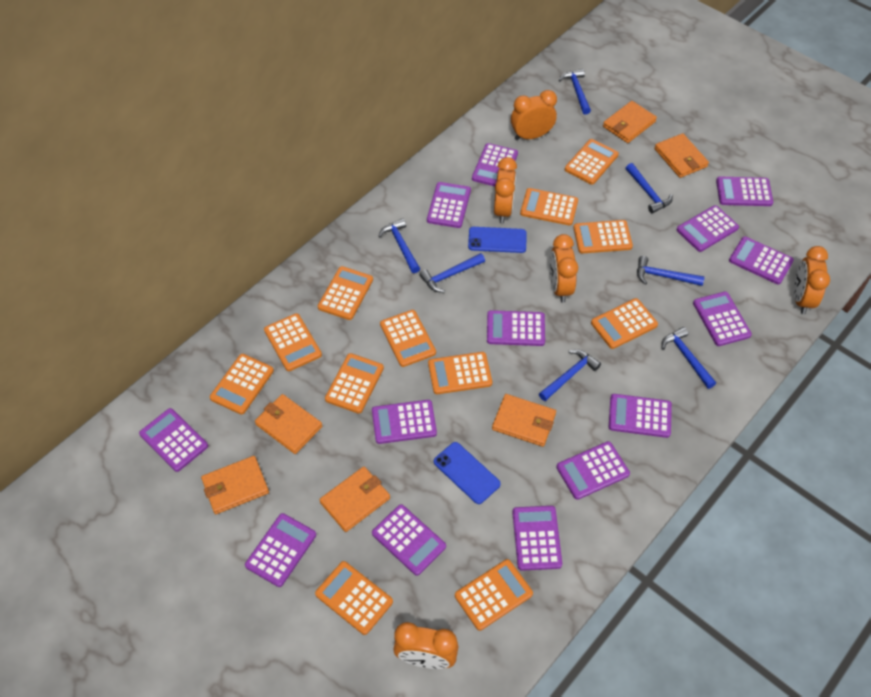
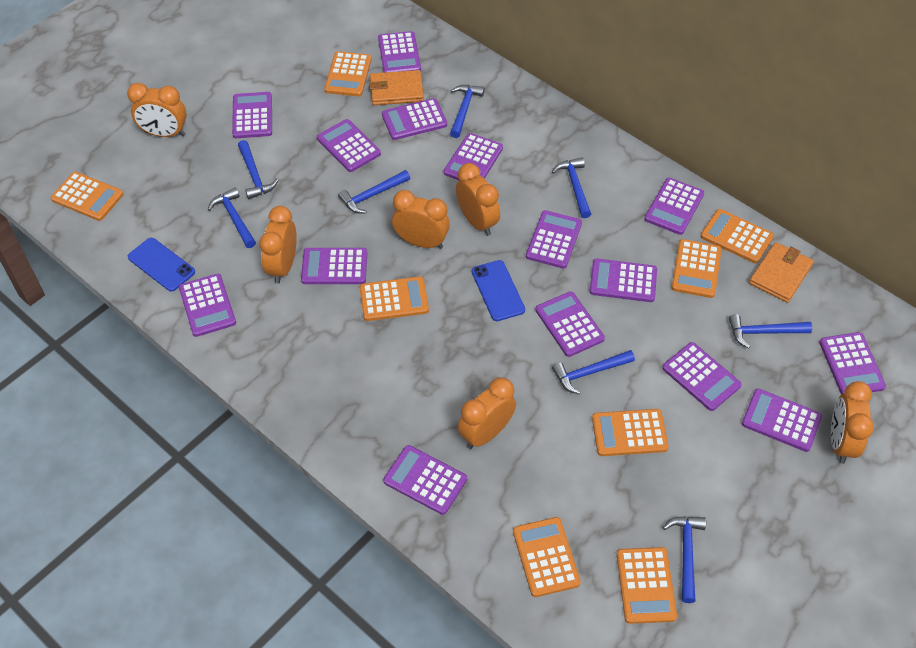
blue hammer: 7 -> 8
orange calculator: 12 -> 8
orange clock: 5 -> 6
orange wallet: 6 -> 2
purple calculator: 14 -> 15

